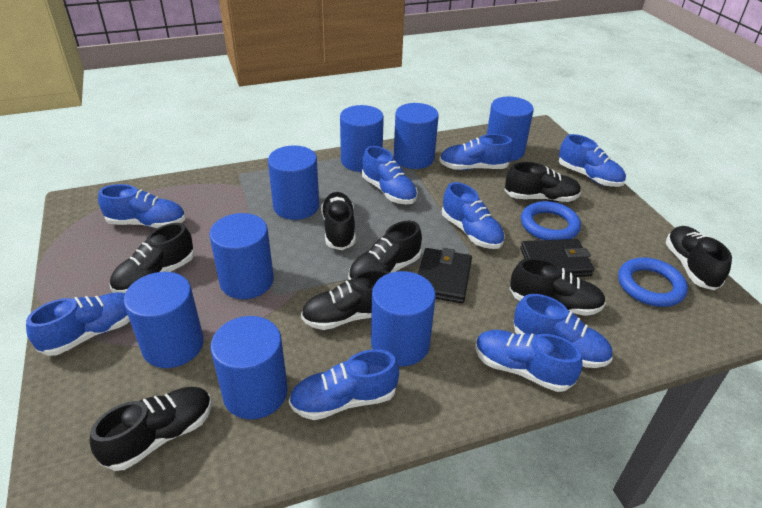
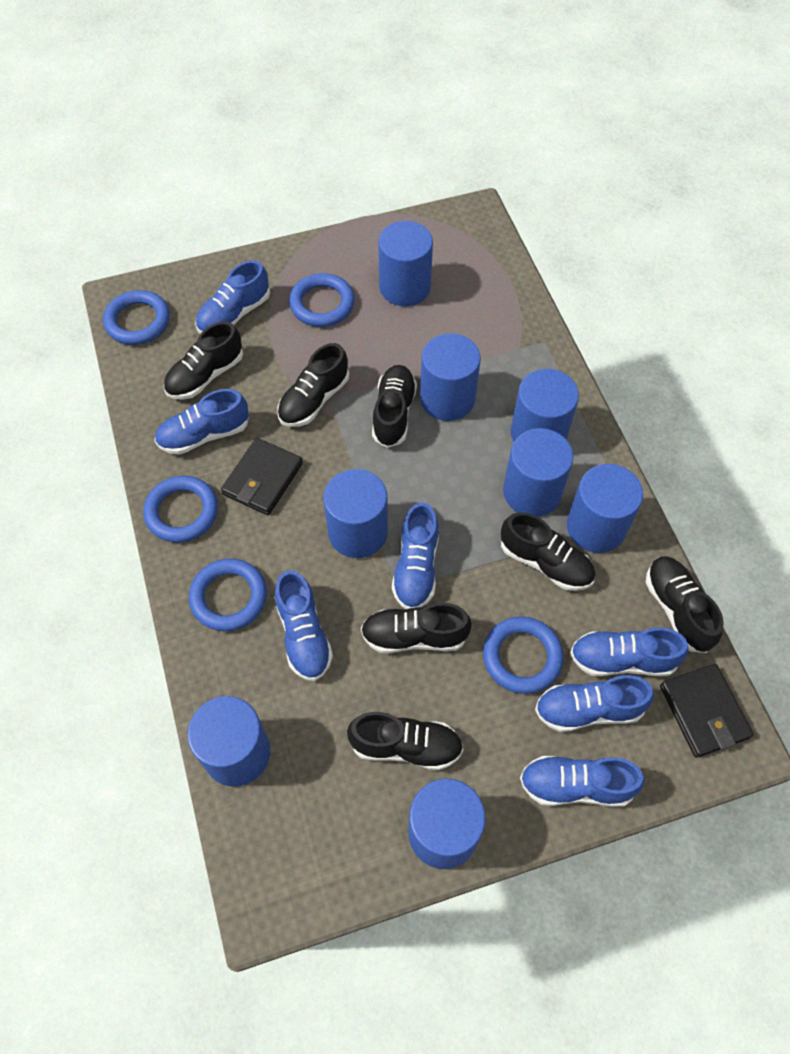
black shoe: 8 -> 7
blue ring: 2 -> 5
blue shoe: 9 -> 7

